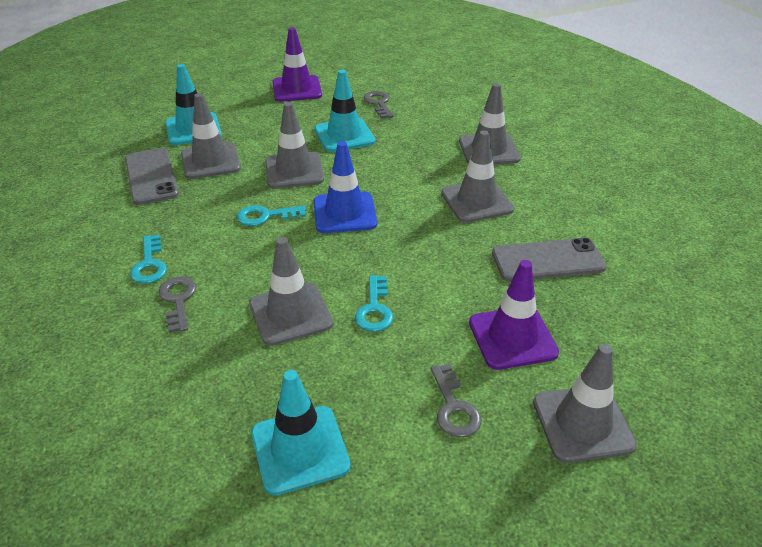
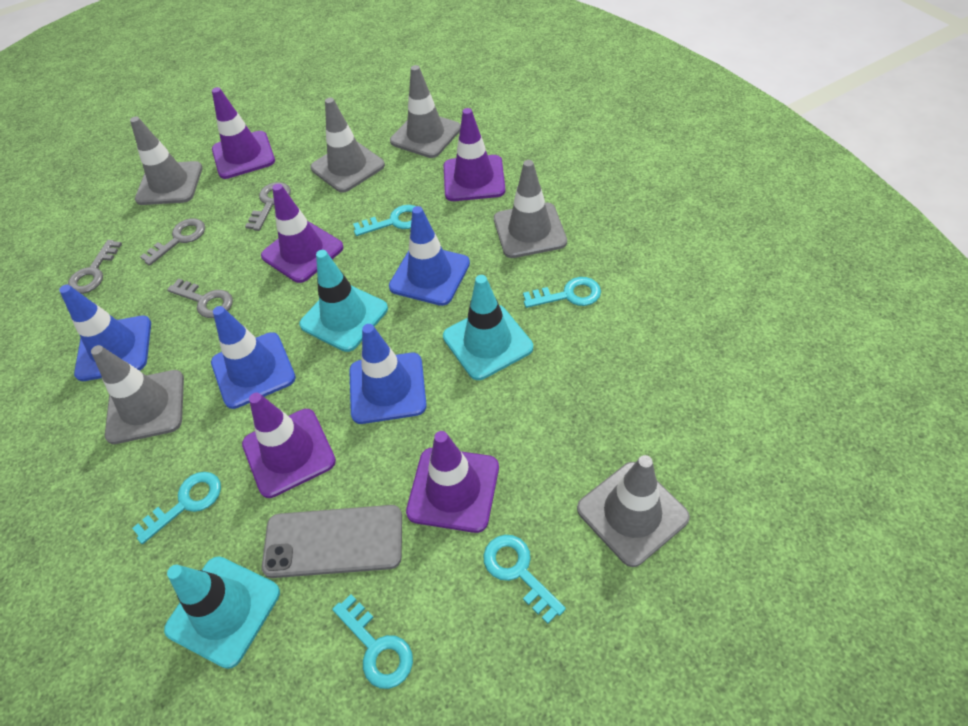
blue traffic cone: 1 -> 4
grey key: 3 -> 4
grey phone: 2 -> 1
purple traffic cone: 2 -> 5
turquoise key: 3 -> 5

